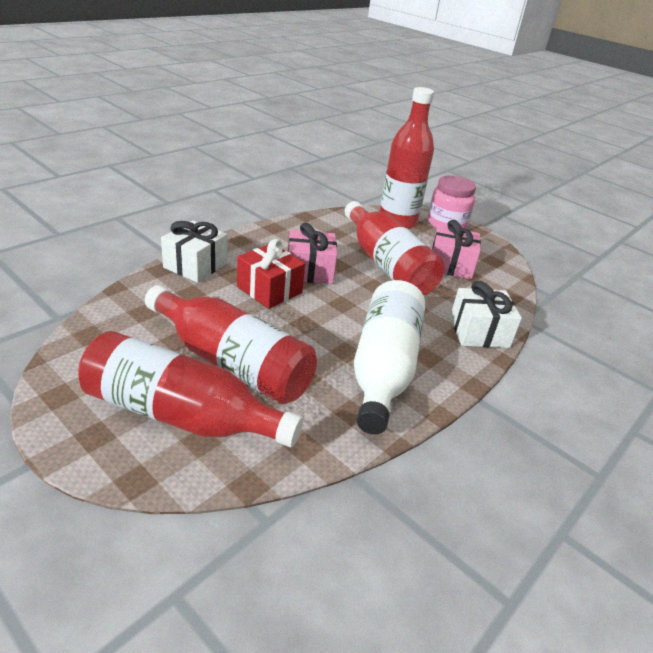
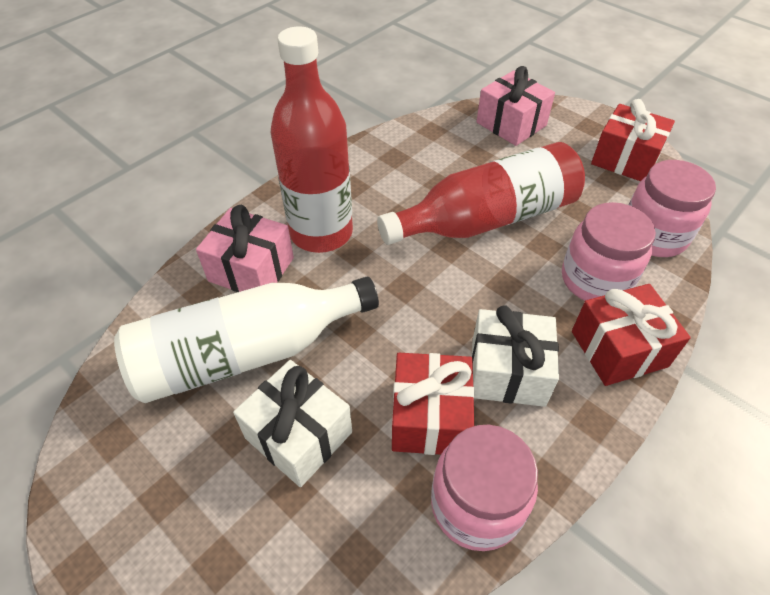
pink jar: 1 -> 3
red bottle: 4 -> 2
red gift: 1 -> 3

